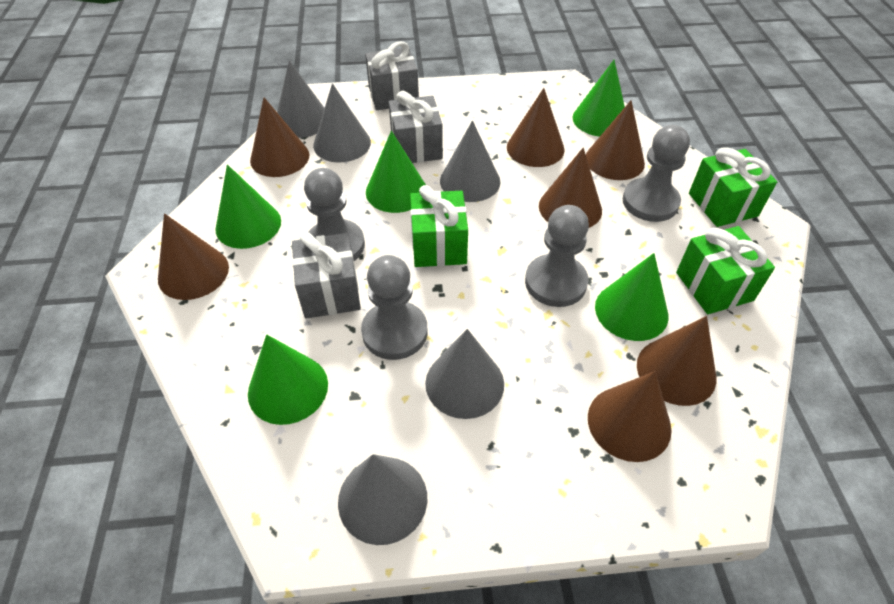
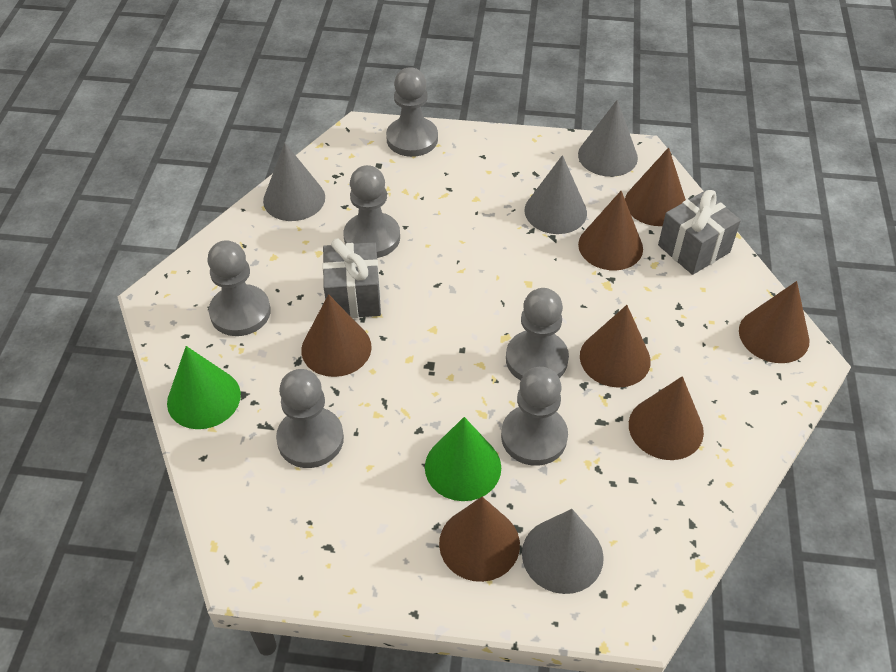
green cone: 5 -> 2
green gift: 3 -> 0
grey cone: 5 -> 4
grey gift: 3 -> 2
grey pawn: 4 -> 6

